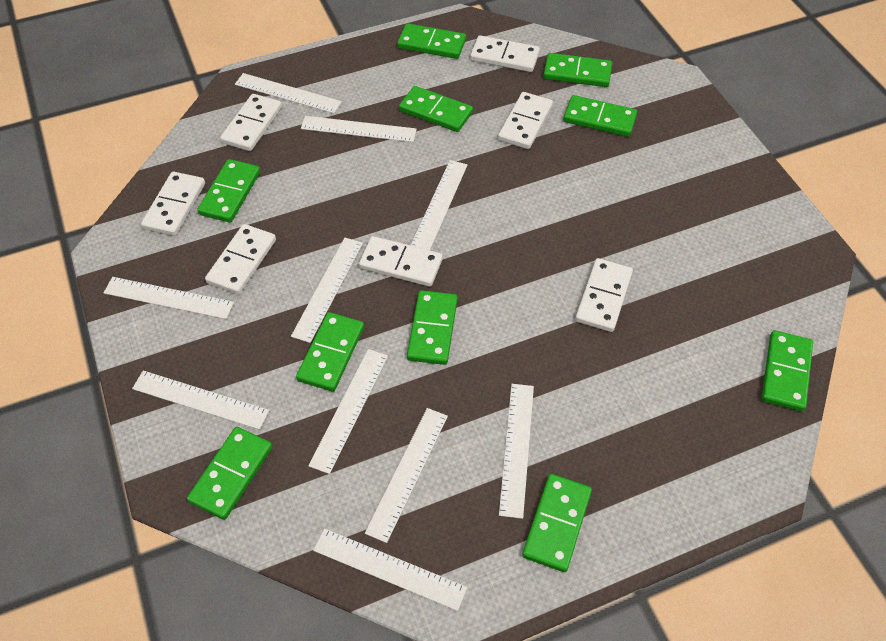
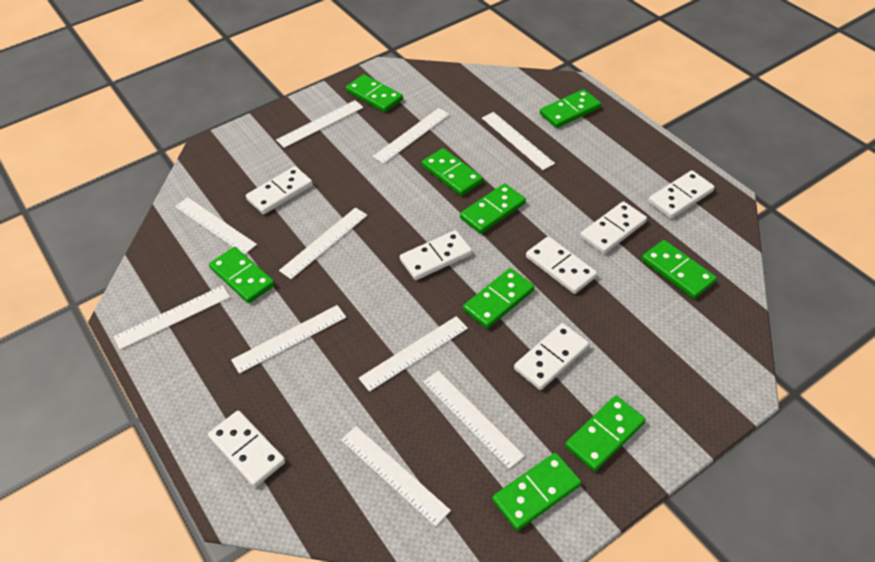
green domino: 10 -> 9

